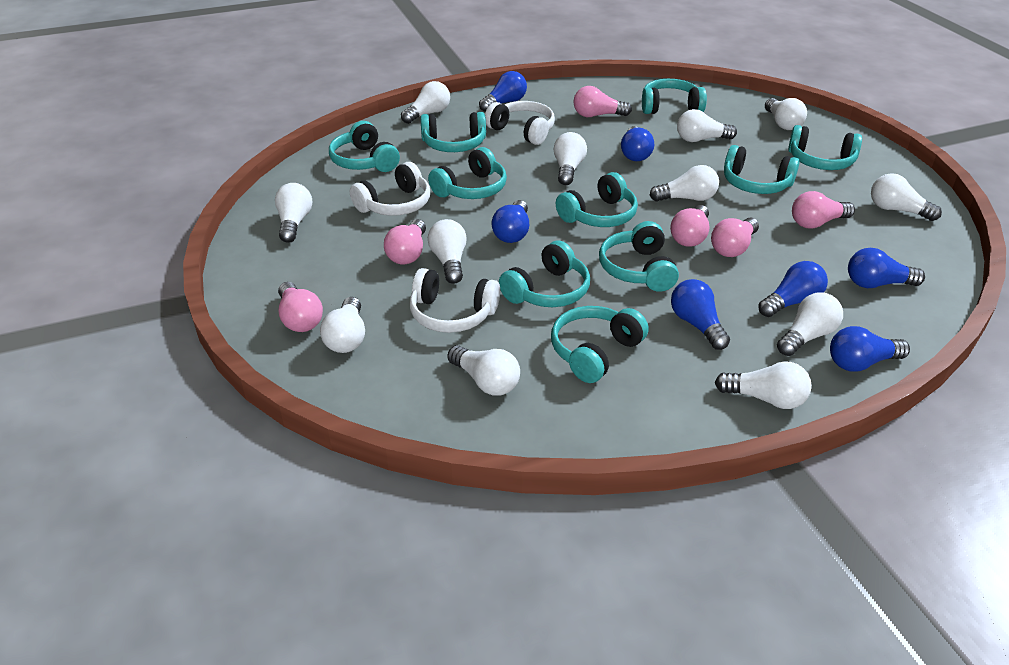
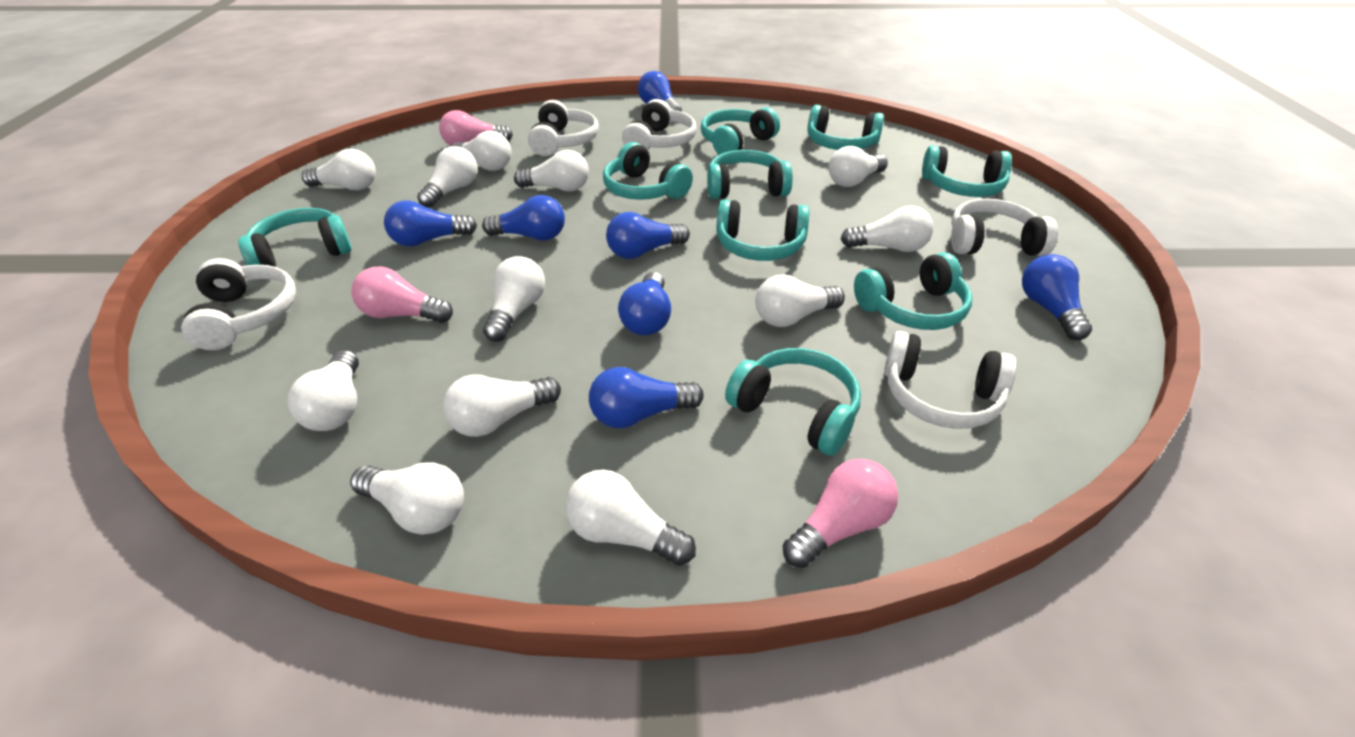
pink light bulb: 6 -> 3
turquoise headphones: 10 -> 9
white headphones: 3 -> 5

